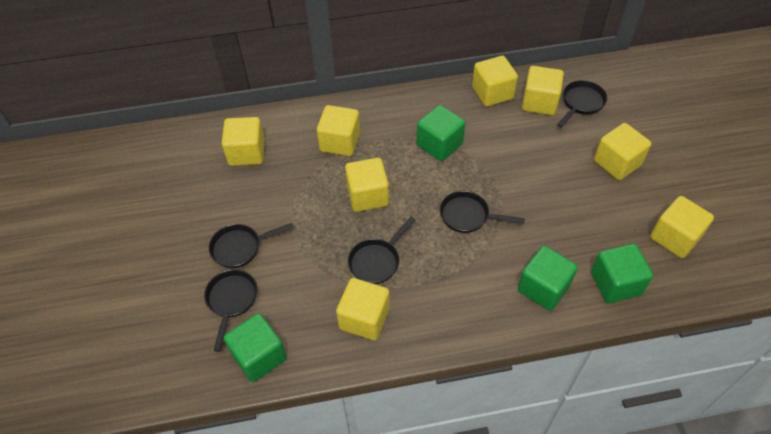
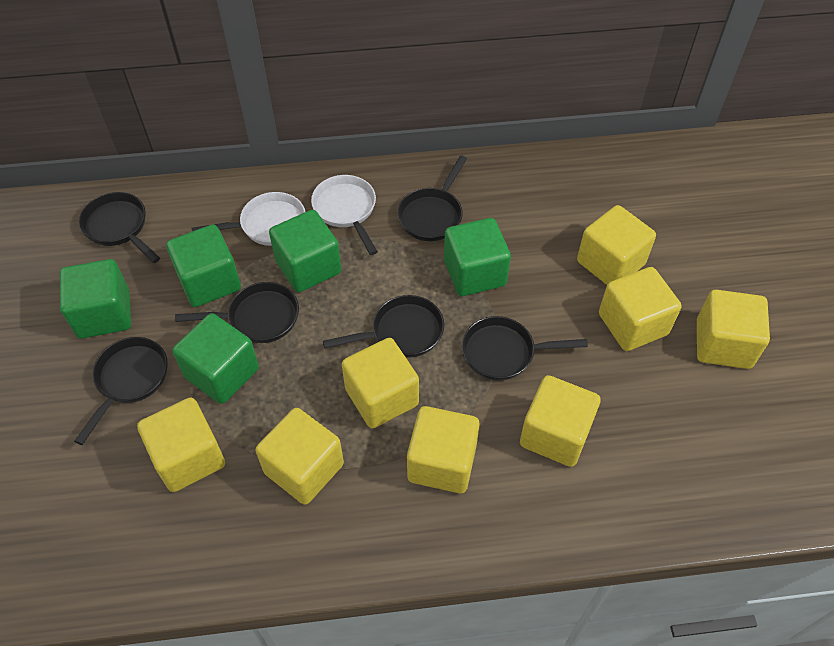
black pan: 5 -> 6
green cube: 4 -> 5
white pan: 0 -> 2

